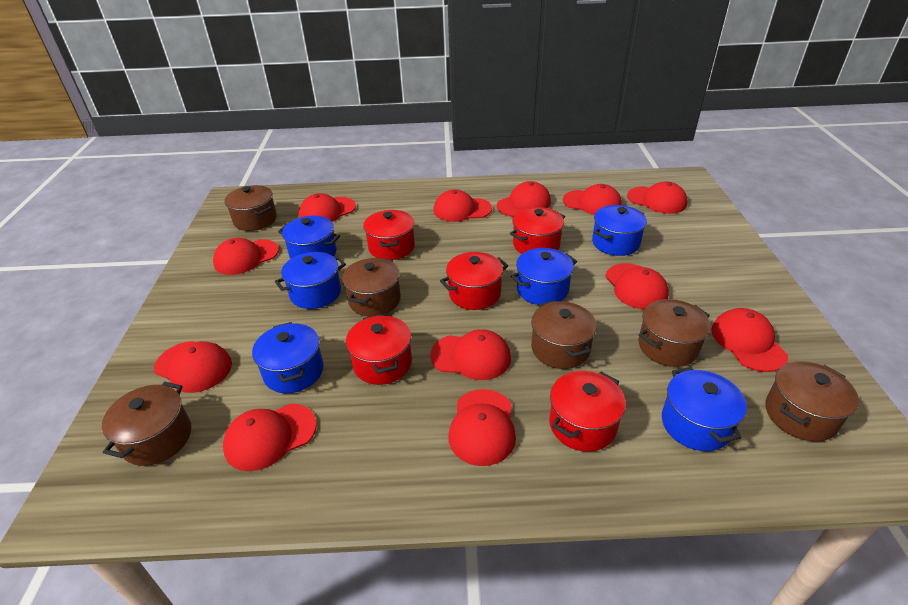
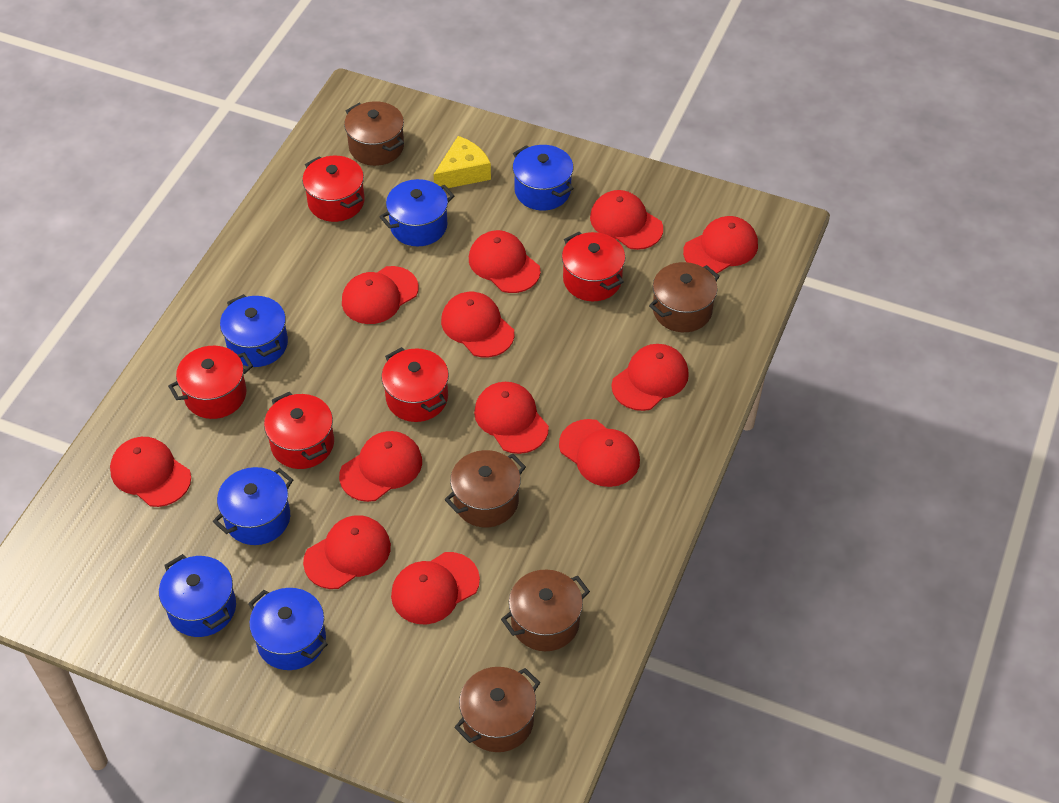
brown pot: 6 -> 5
yellow cheese: 0 -> 1

